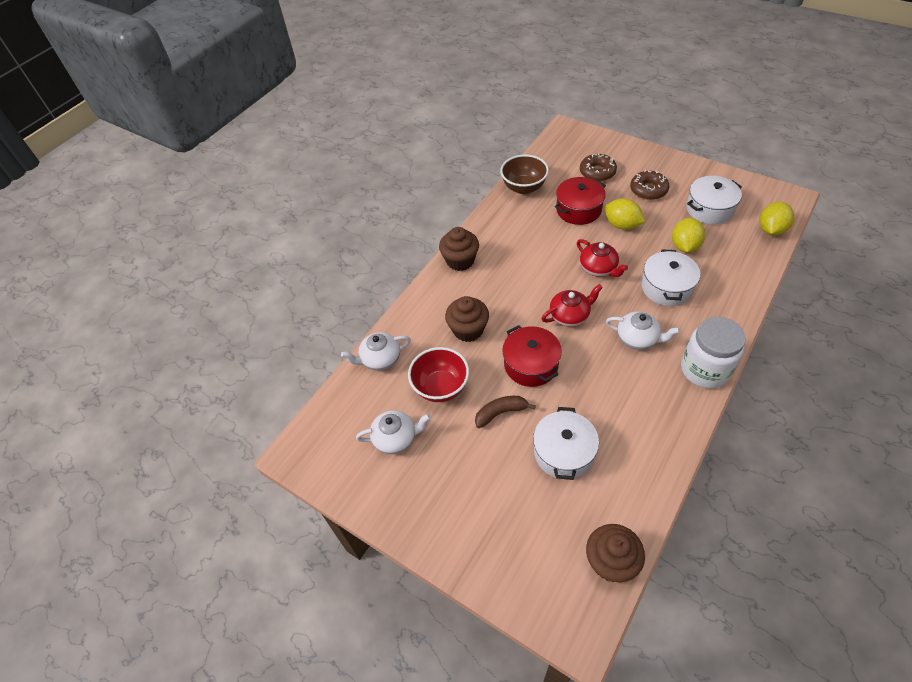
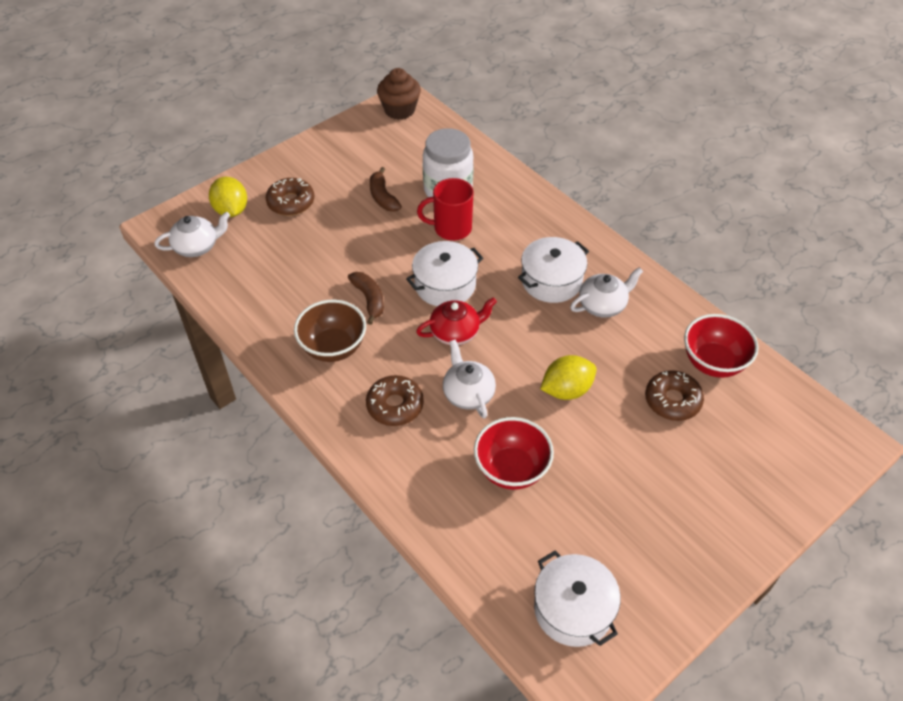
brown banana: 1 -> 2
brown cupcake: 3 -> 1
brown donut: 2 -> 3
red bowl: 1 -> 2
red mug: 0 -> 1
red pot: 2 -> 0
red teapot: 2 -> 1
yellow lemon: 3 -> 2

